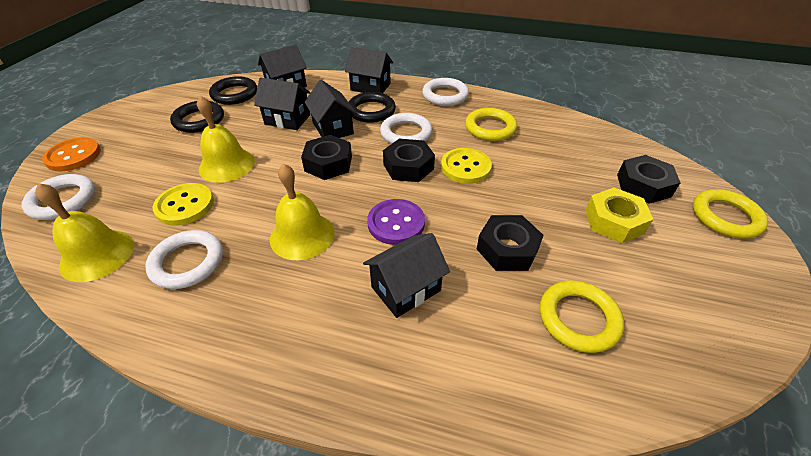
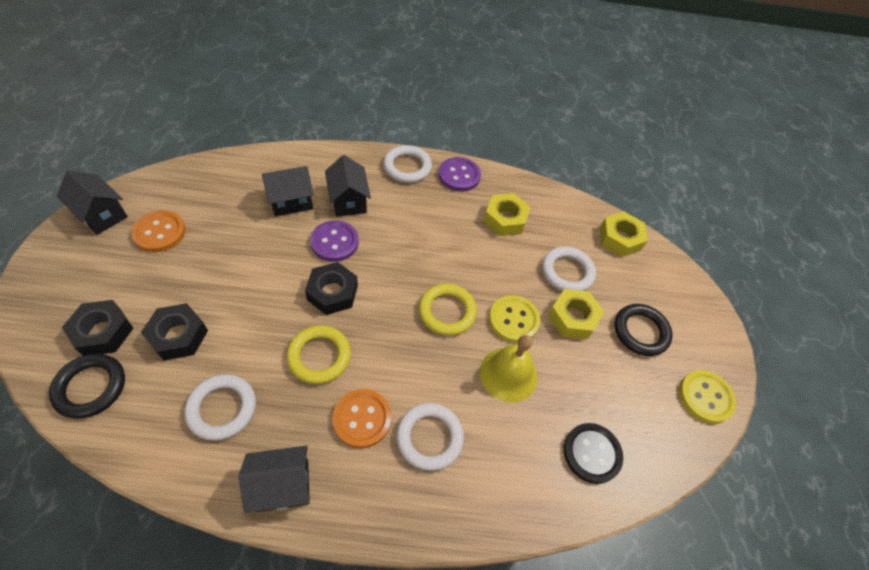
black button: 0 -> 1
black house: 5 -> 4
black nut: 4 -> 3
black ring: 3 -> 2
orange button: 1 -> 2
purple button: 1 -> 2
yellow bell: 3 -> 1
yellow nut: 1 -> 3
yellow ring: 3 -> 2

